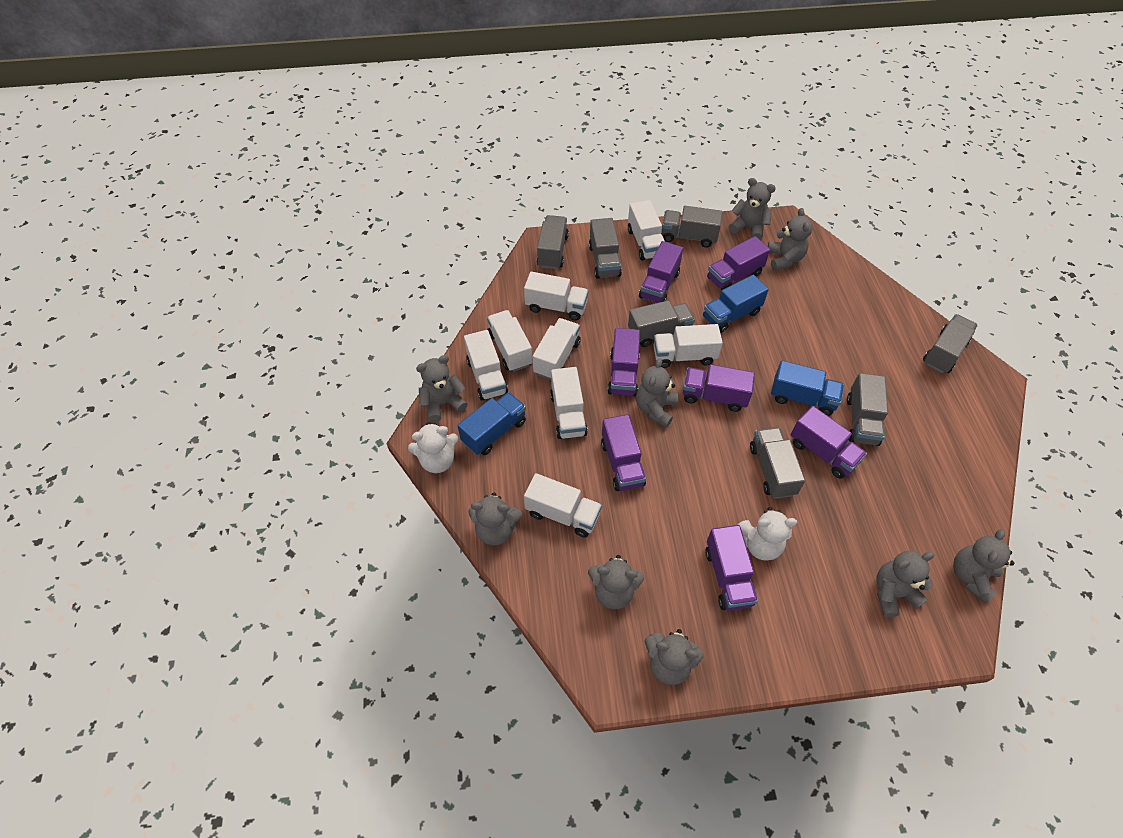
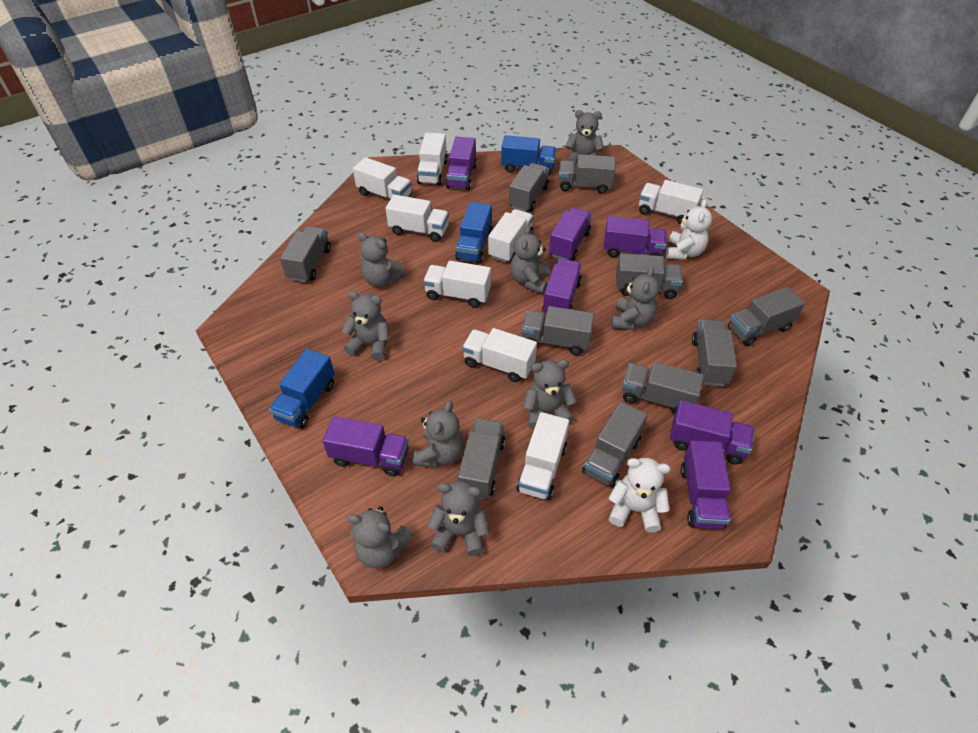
grey truck: 7 -> 10

